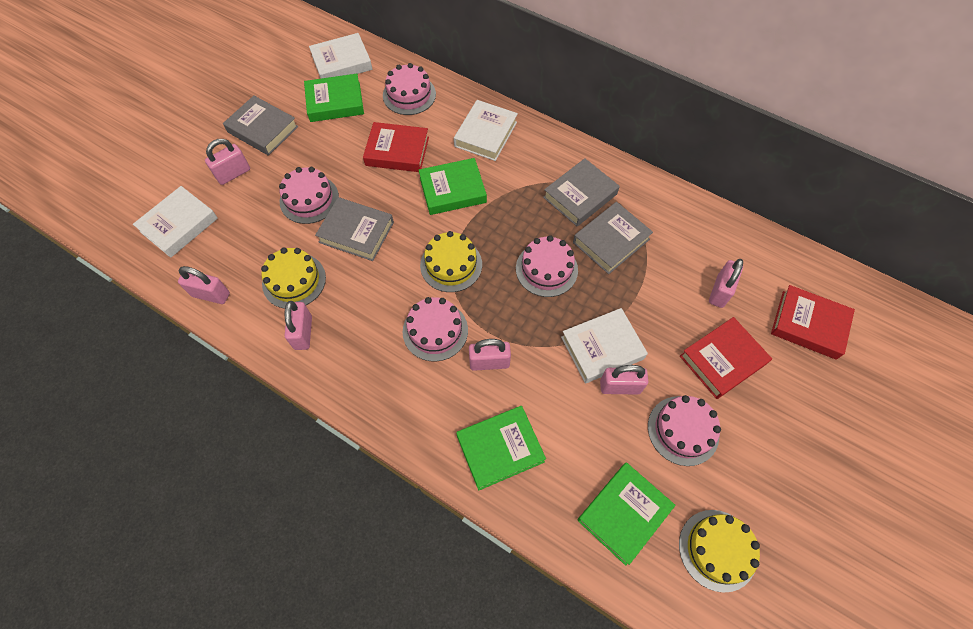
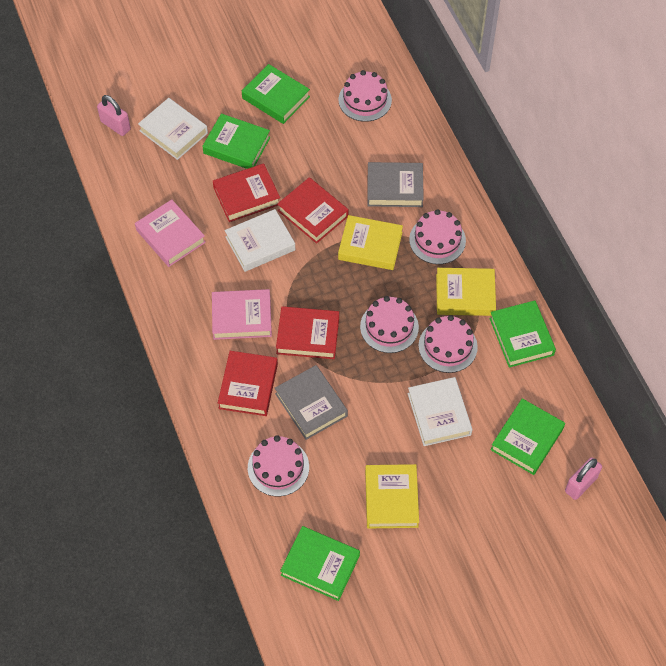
green book: 4 -> 5
grey book: 4 -> 2
pink book: 0 -> 2
pink padlock: 6 -> 2
red book: 3 -> 4
white book: 4 -> 3
yellow book: 0 -> 3
yellow cake: 3 -> 0

